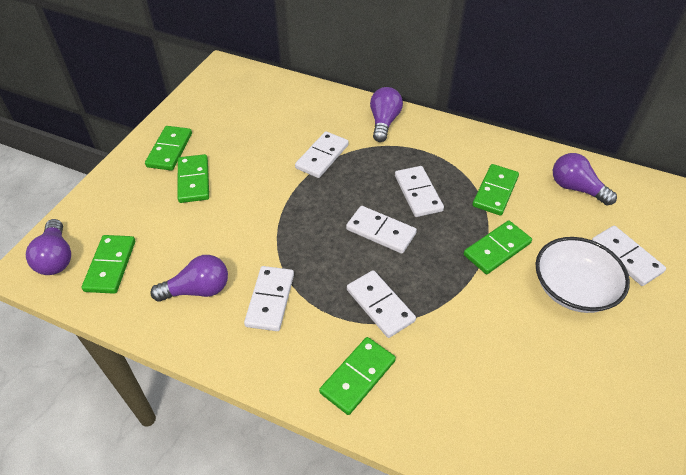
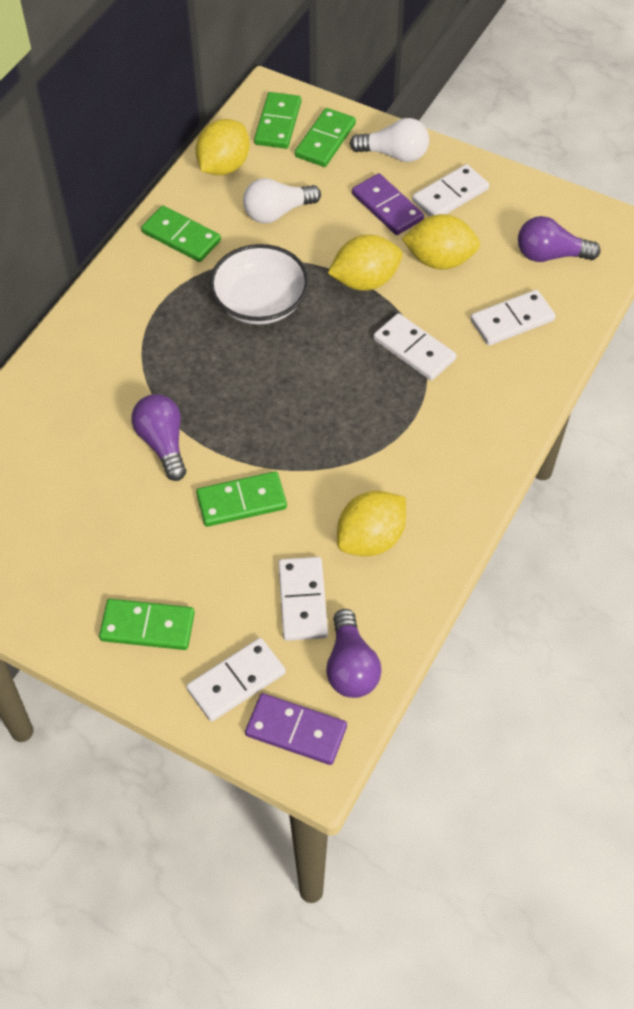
green domino: 6 -> 5
purple domino: 0 -> 2
purple light bulb: 4 -> 3
white domino: 6 -> 5
white light bulb: 0 -> 2
yellow lemon: 0 -> 4

